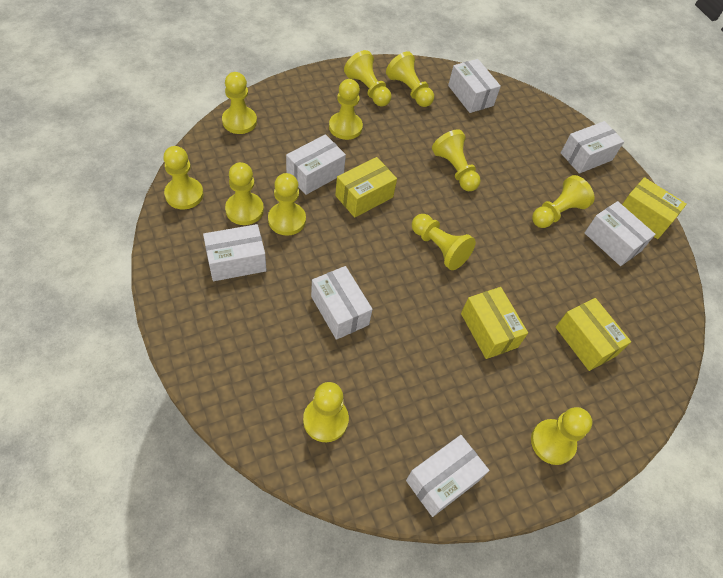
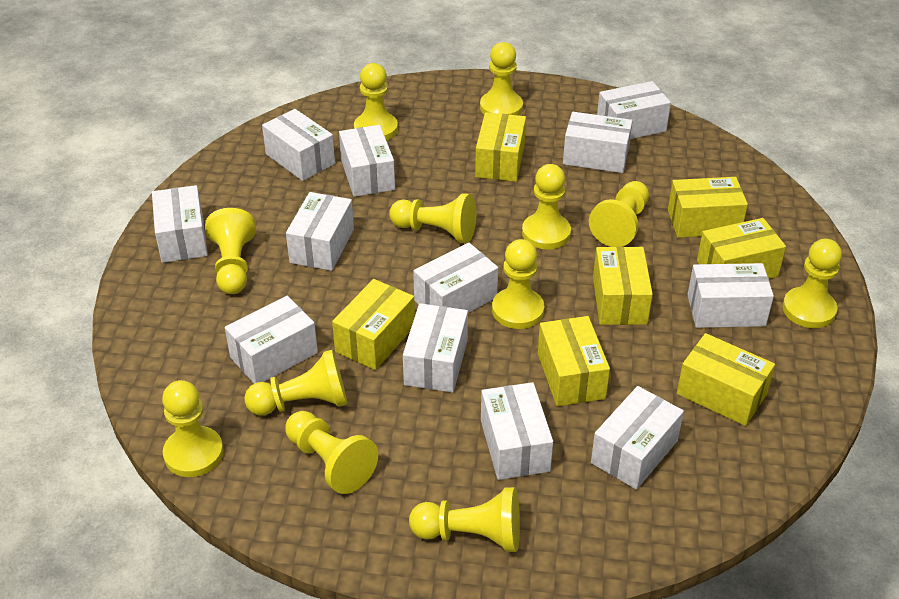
white box: 7 -> 12
yellow box: 4 -> 7

